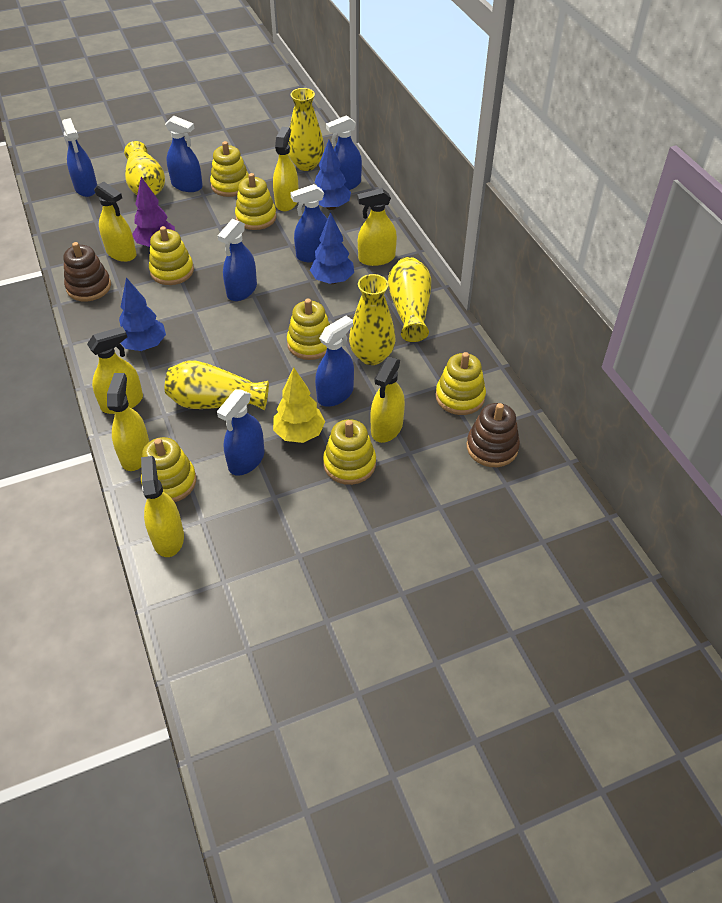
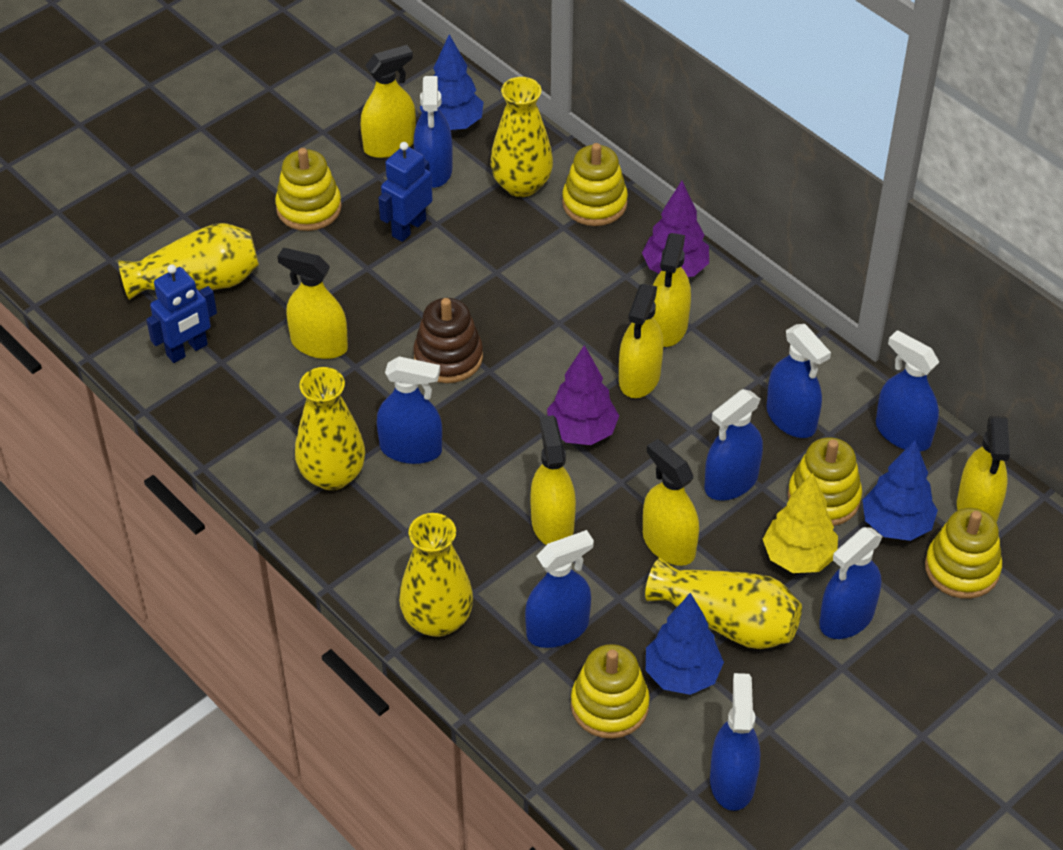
blue robot: 0 -> 2
blue spray bottle: 7 -> 8
brown stacking toy: 2 -> 1
purple tree: 1 -> 2
yellow stacking toy: 7 -> 5

